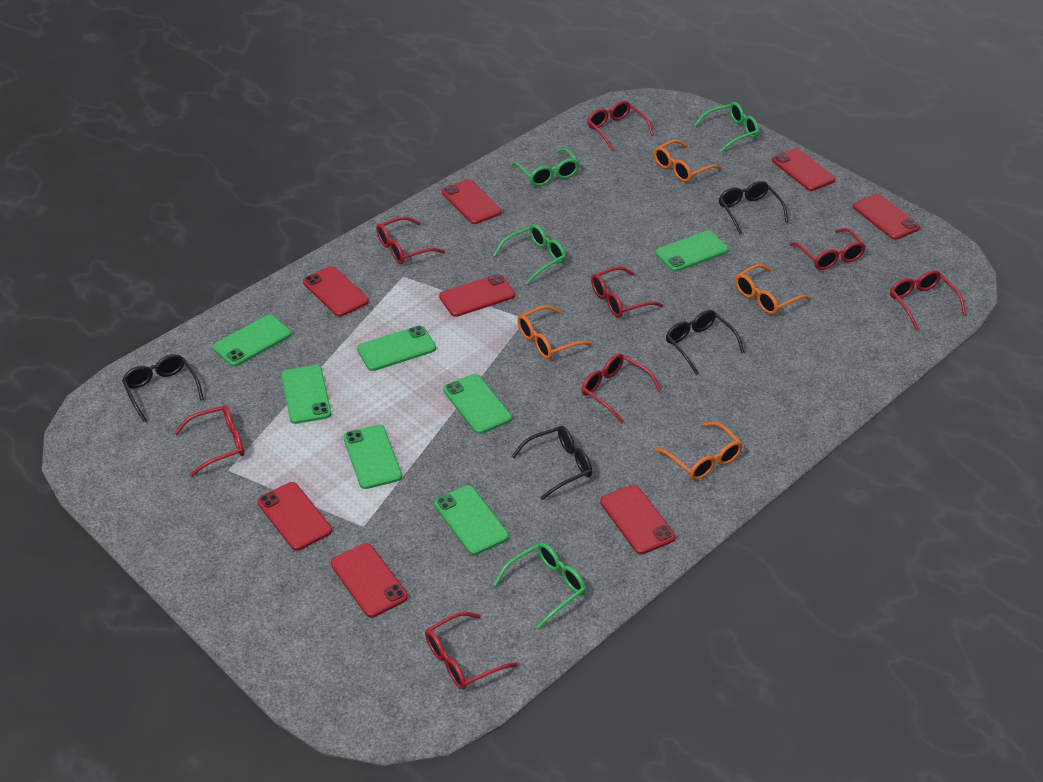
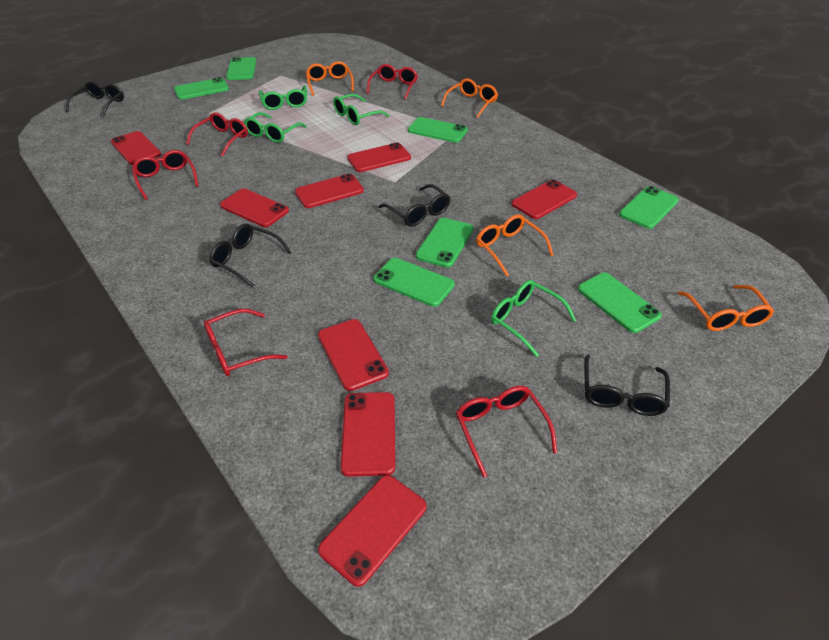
red glasses: 8 -> 5

